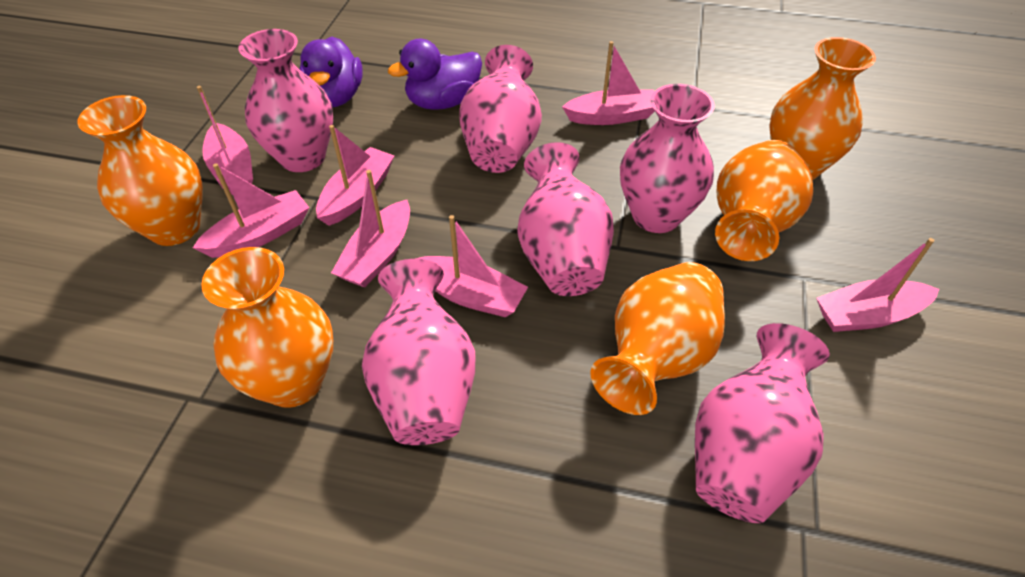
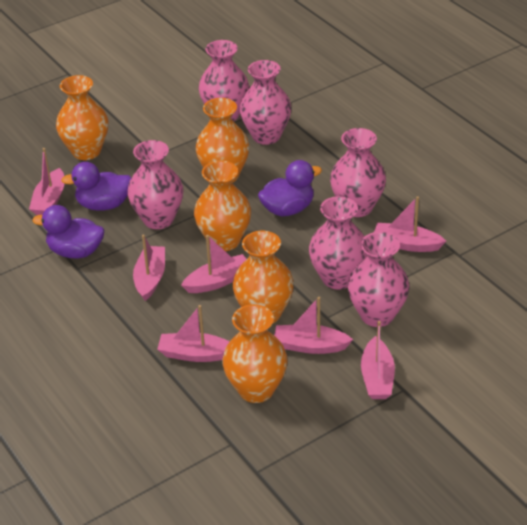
purple duck: 2 -> 3

